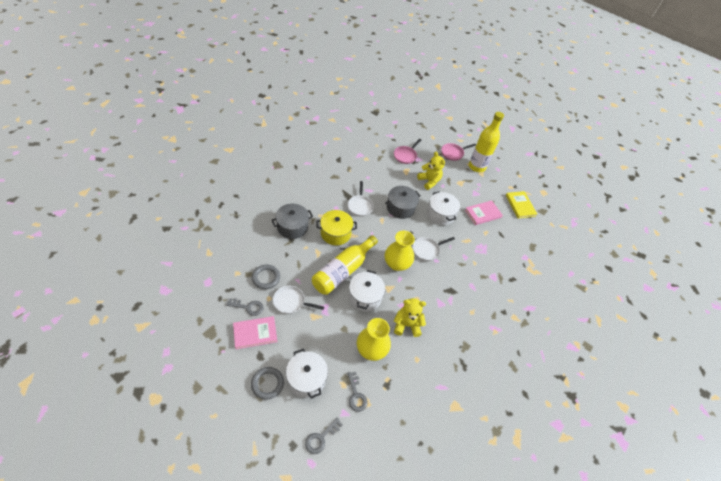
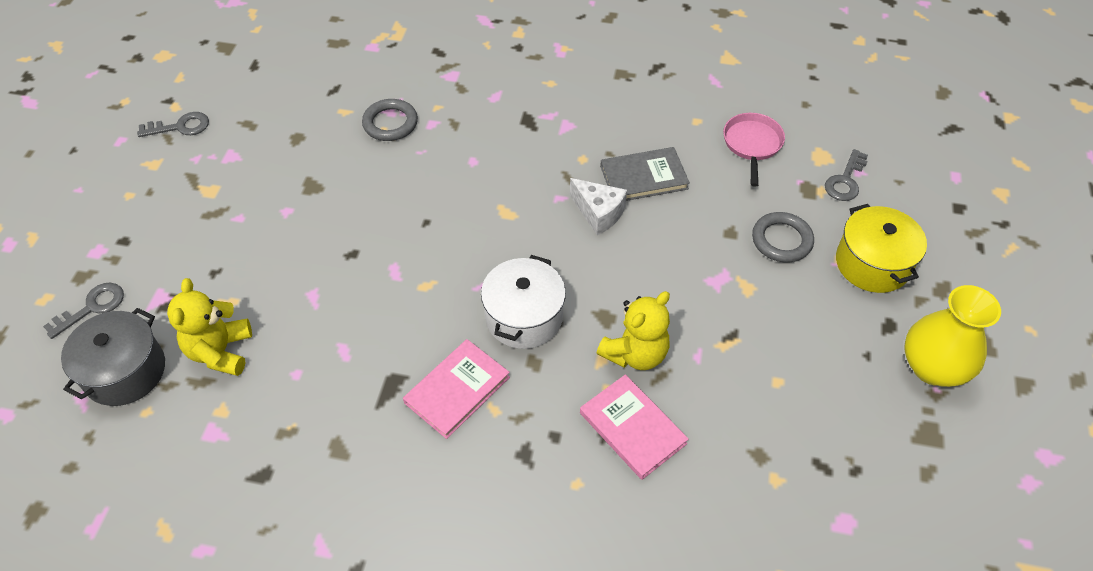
grey book: 0 -> 1
grey pot: 2 -> 1
pink pan: 2 -> 1
white cheese: 0 -> 1
white pan: 3 -> 0
white pot: 3 -> 1
yellow book: 1 -> 0
yellow bottle: 2 -> 0
yellow vase: 2 -> 1

